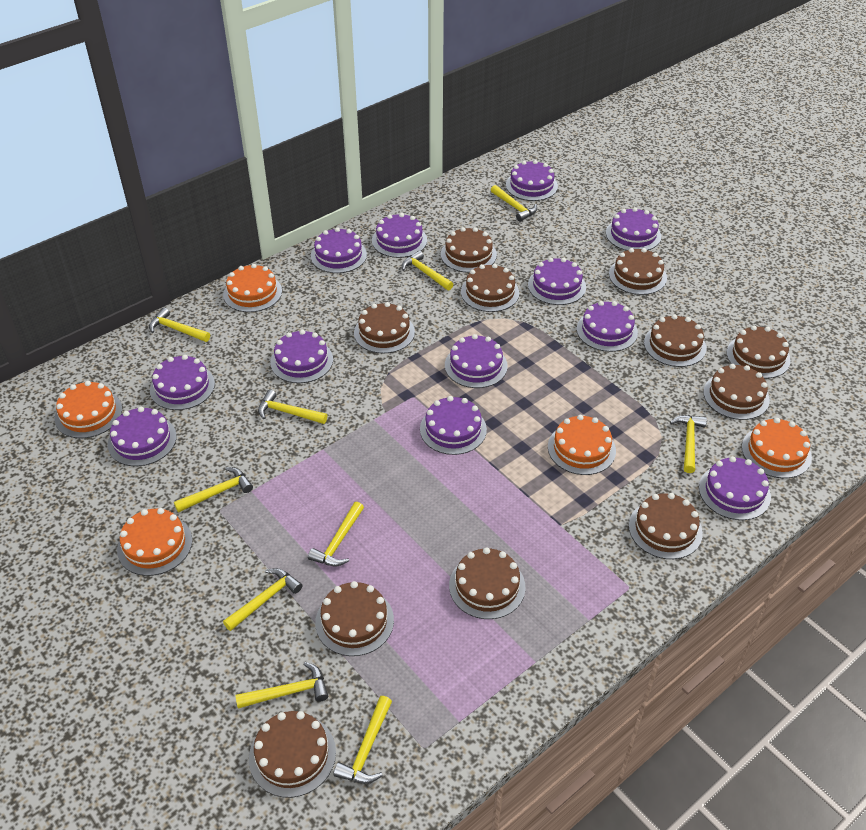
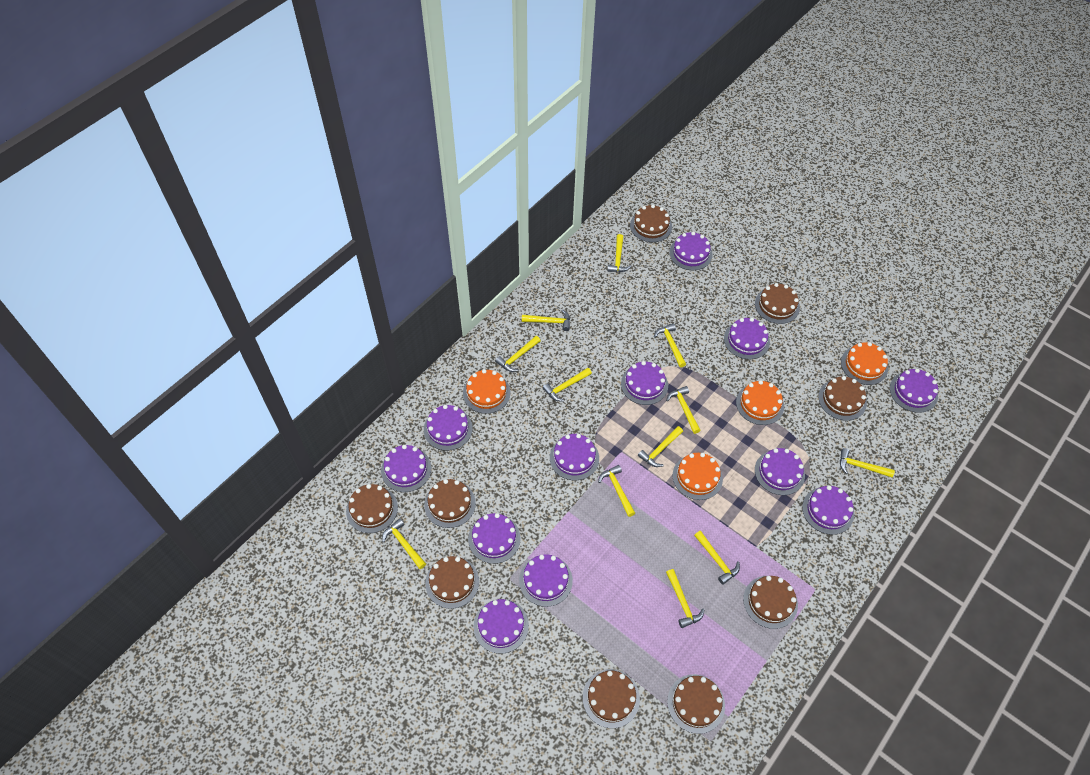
brown cake: 11 -> 9
orange cake: 5 -> 4
yellow hammer: 10 -> 12

